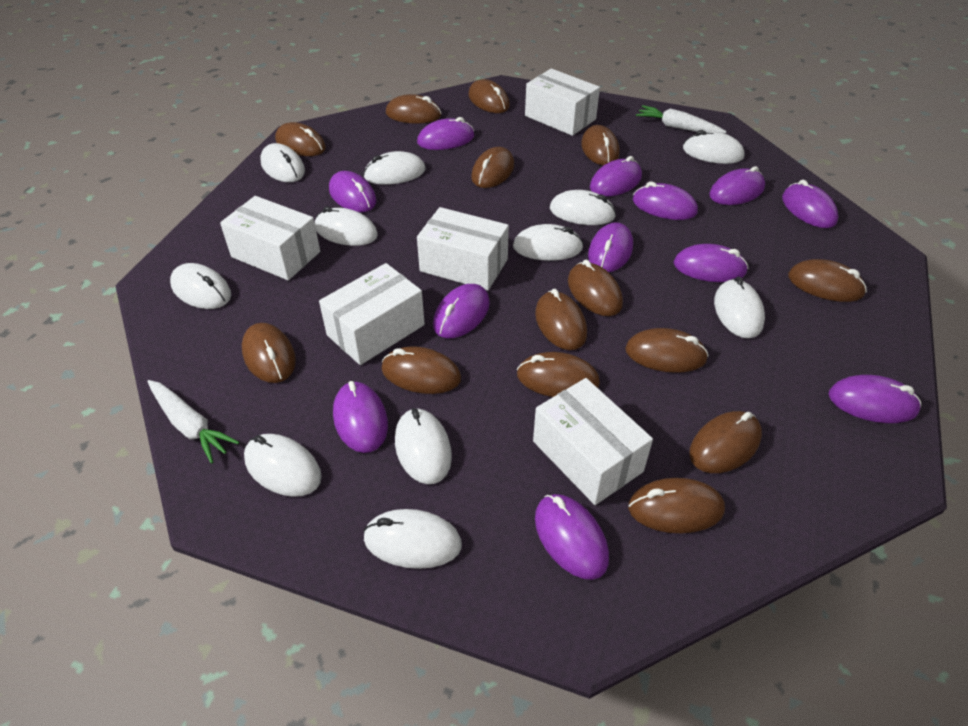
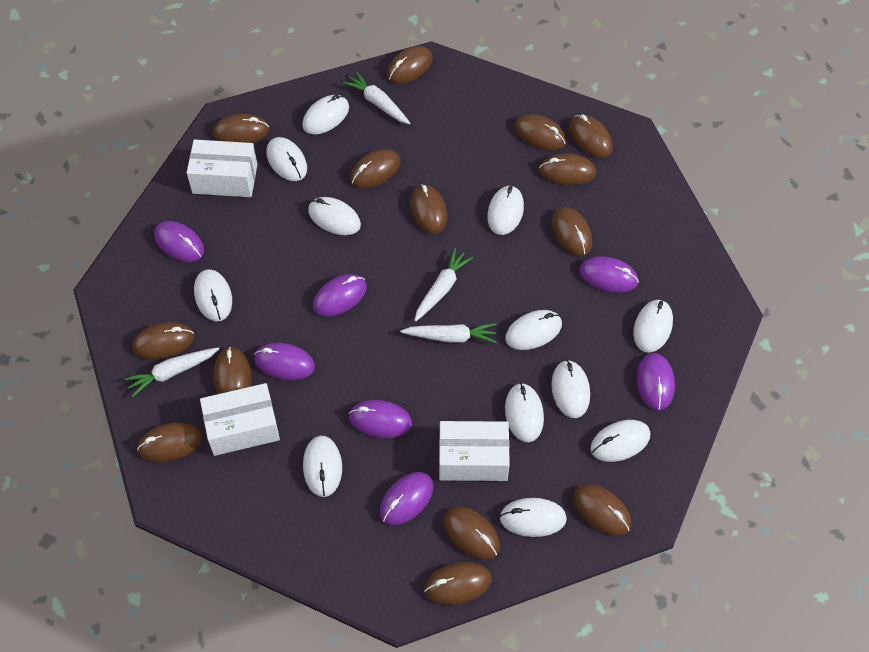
purple mouse: 12 -> 7
white box: 5 -> 3
white carrot: 2 -> 4
white mouse: 11 -> 12

